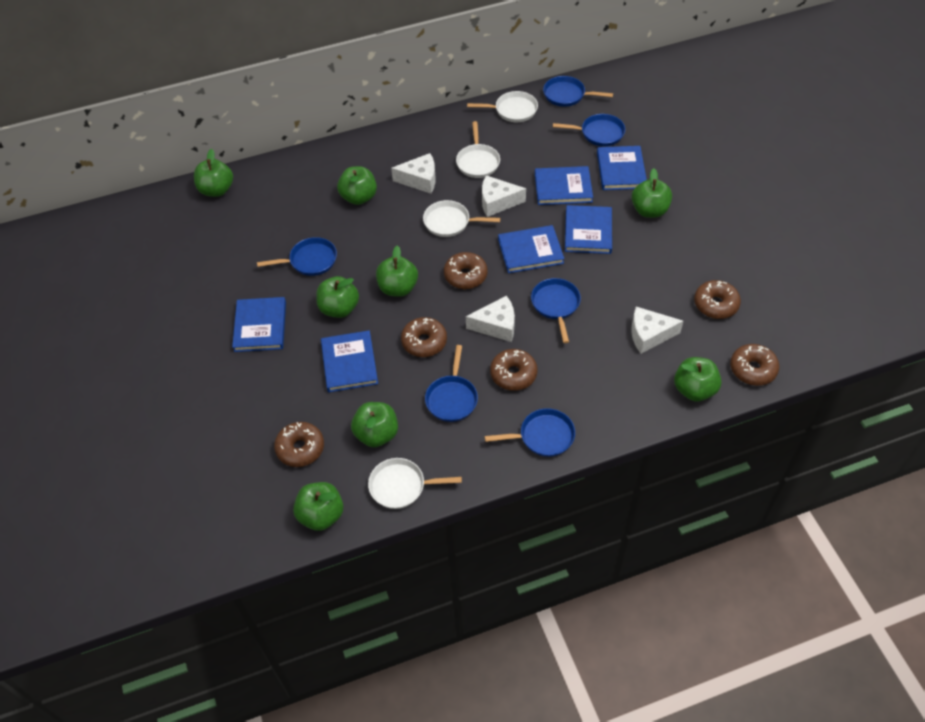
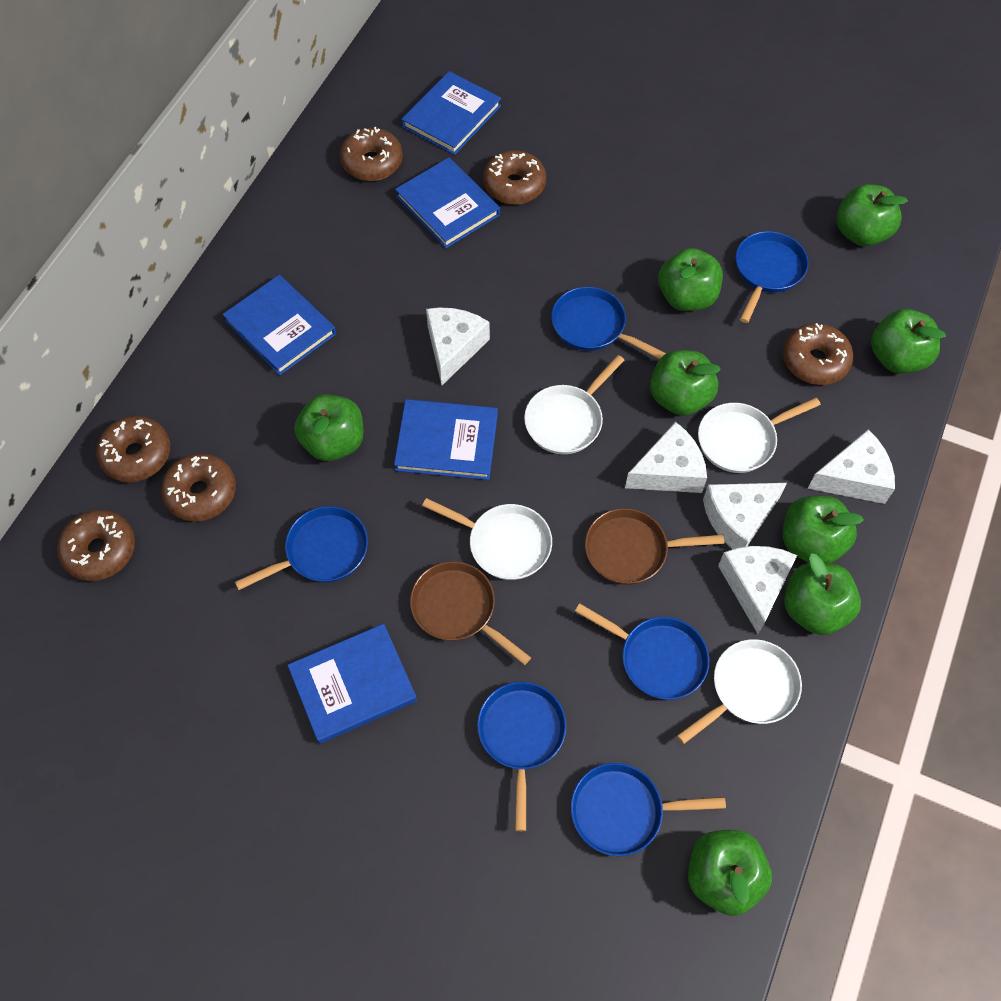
blue book: 6 -> 5
brown pan: 0 -> 2
white cheese: 4 -> 5

